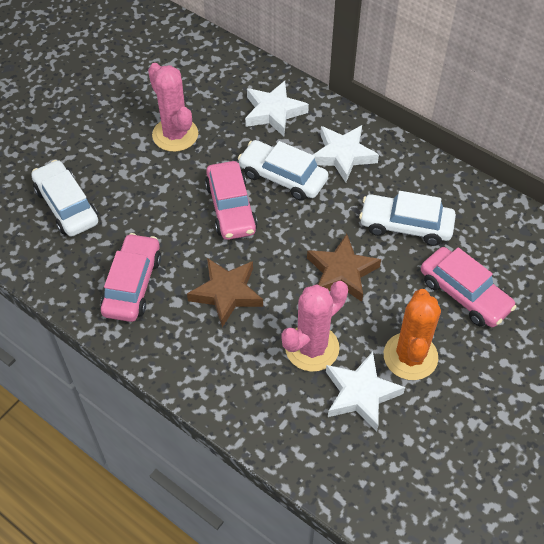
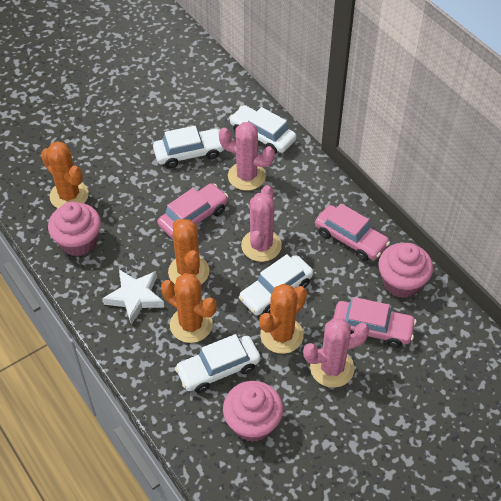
brown star: 2 -> 0
orange cactus: 1 -> 4
pink cactus: 2 -> 3
pink cupcake: 0 -> 3
white car: 3 -> 4
white star: 3 -> 1

